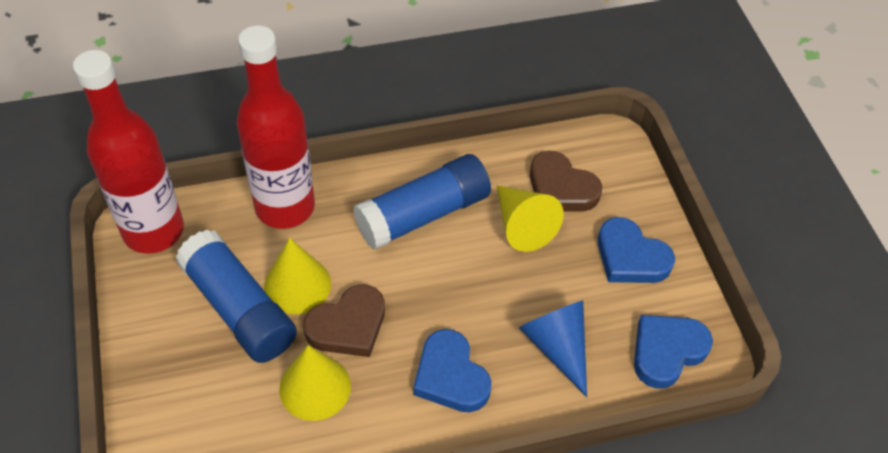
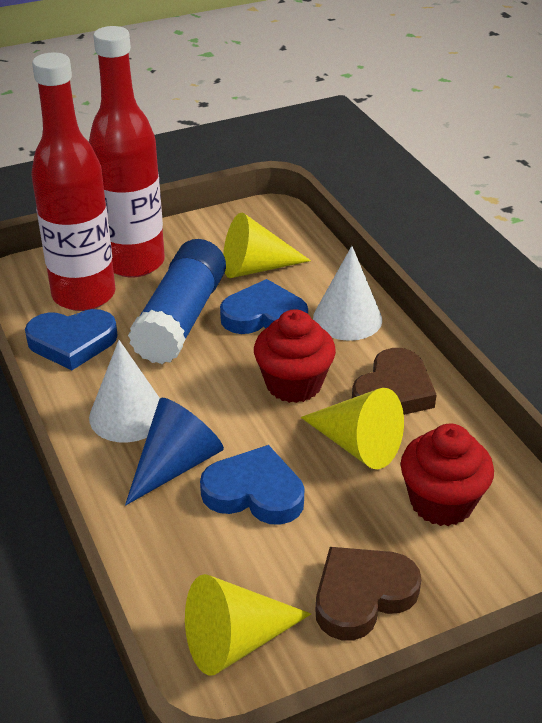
blue glue stick: 2 -> 1
red cupcake: 0 -> 2
white cone: 0 -> 2

